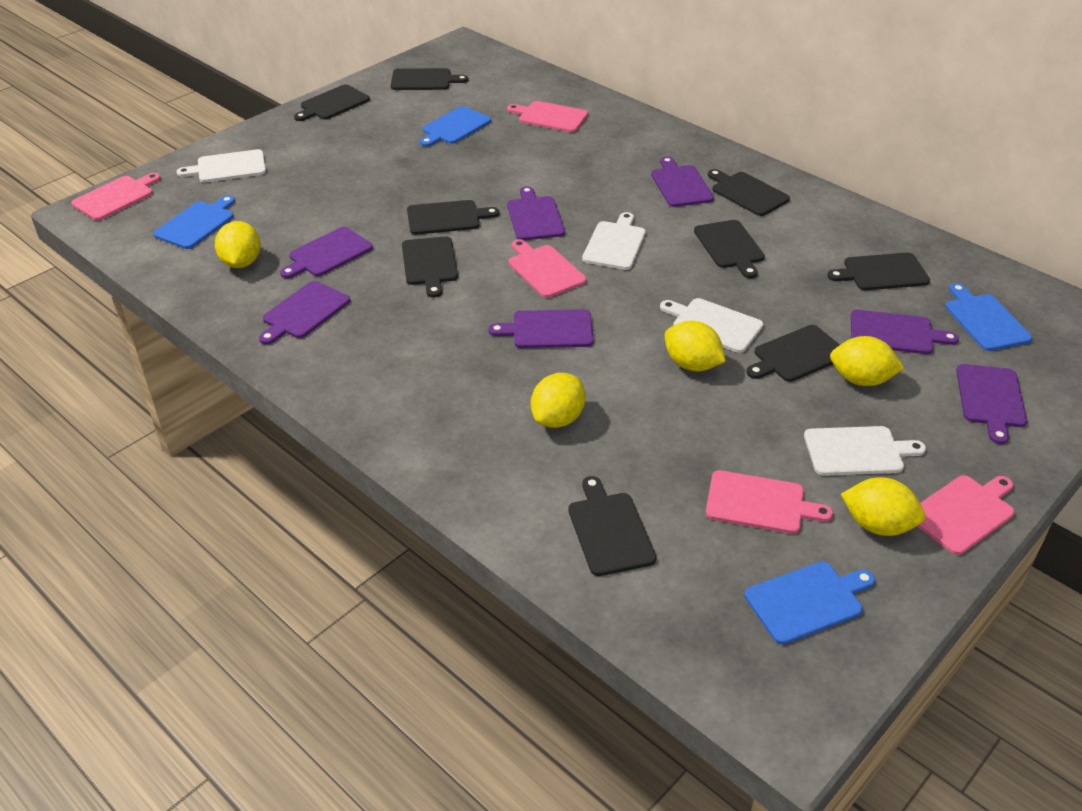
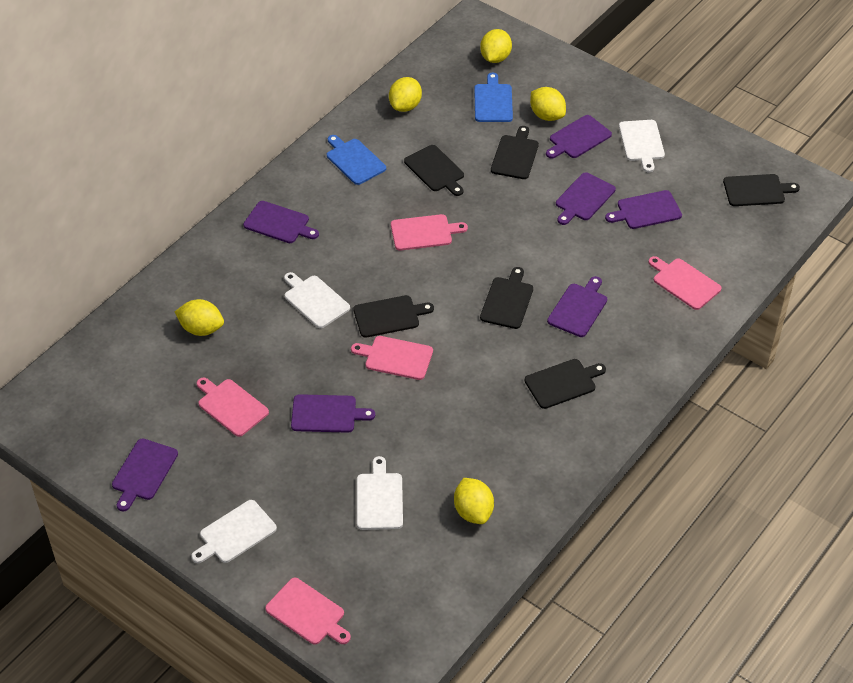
black cutting board: 9 -> 6
blue cutting board: 4 -> 2

